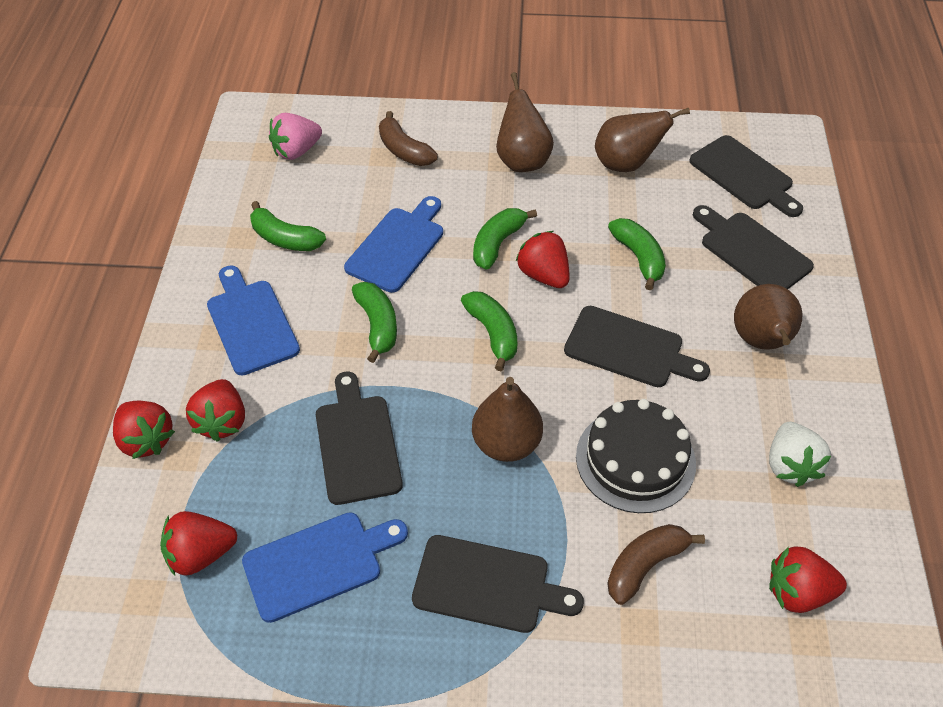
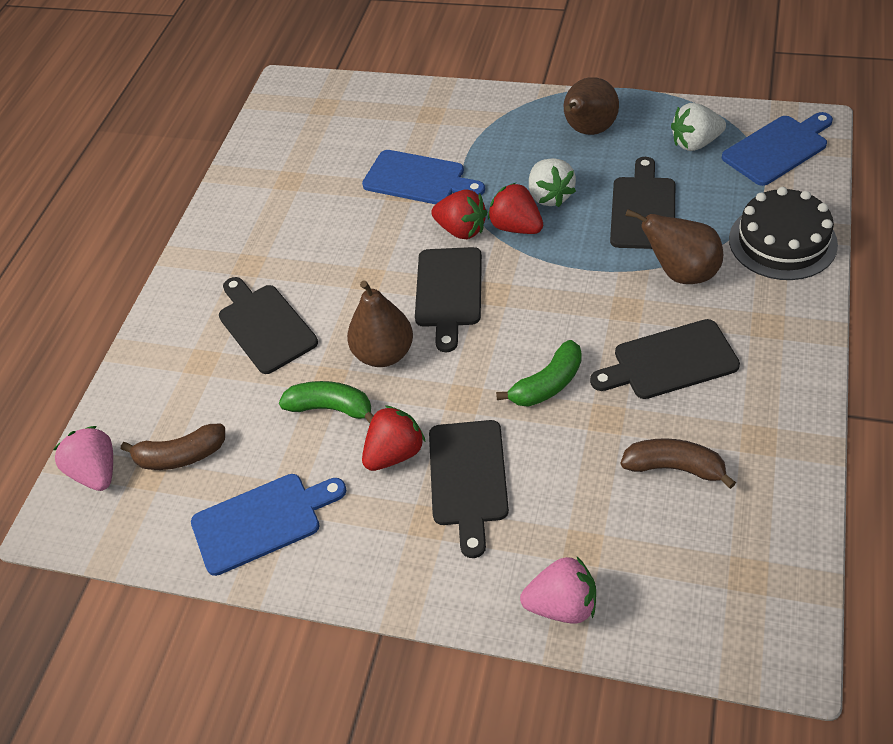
brown pear: 4 -> 3
green banana: 5 -> 2
pink strawberry: 1 -> 2
red strawberry: 5 -> 3
white strawberry: 1 -> 2

